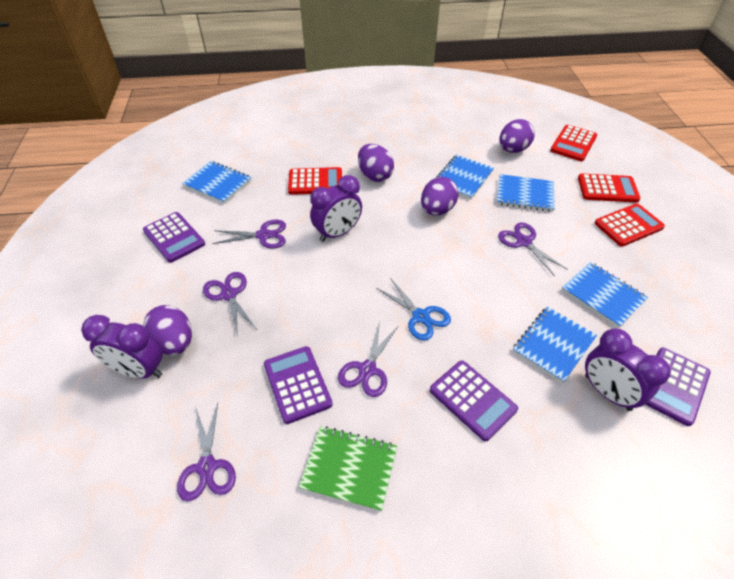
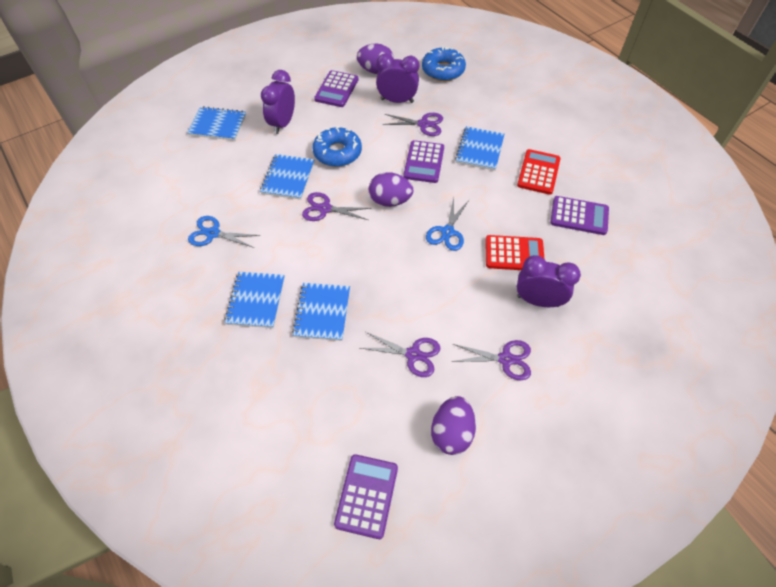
blue donut: 0 -> 2
blue scissors: 1 -> 2
green notebook: 1 -> 0
purple egg: 4 -> 3
purple scissors: 5 -> 4
red calculator: 4 -> 2

